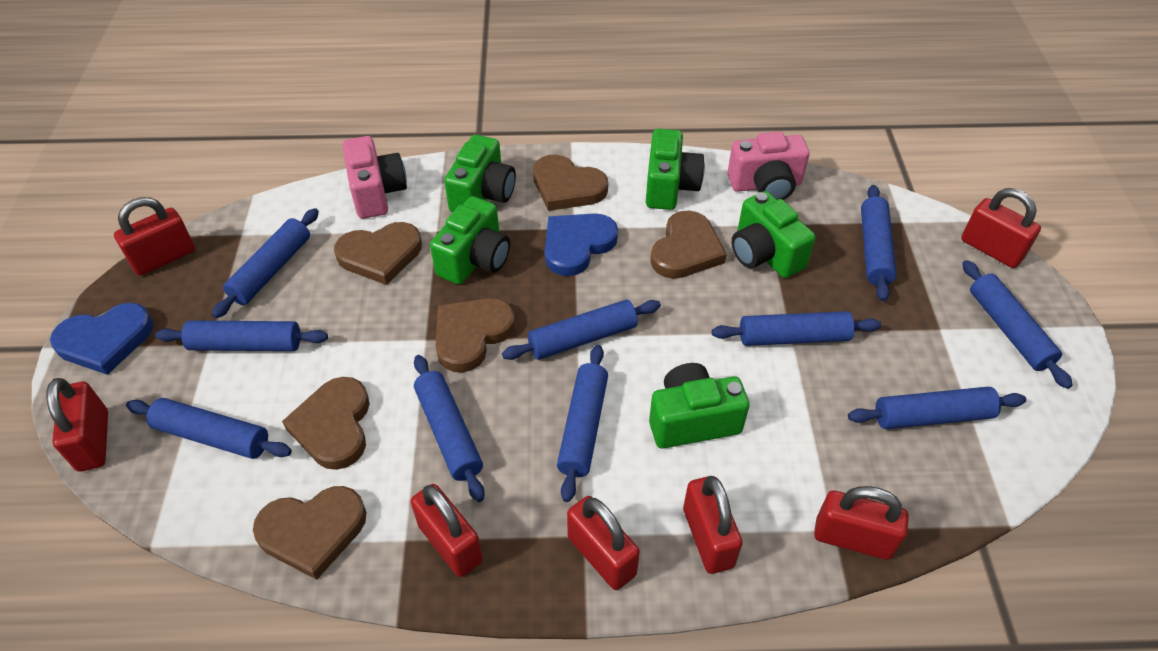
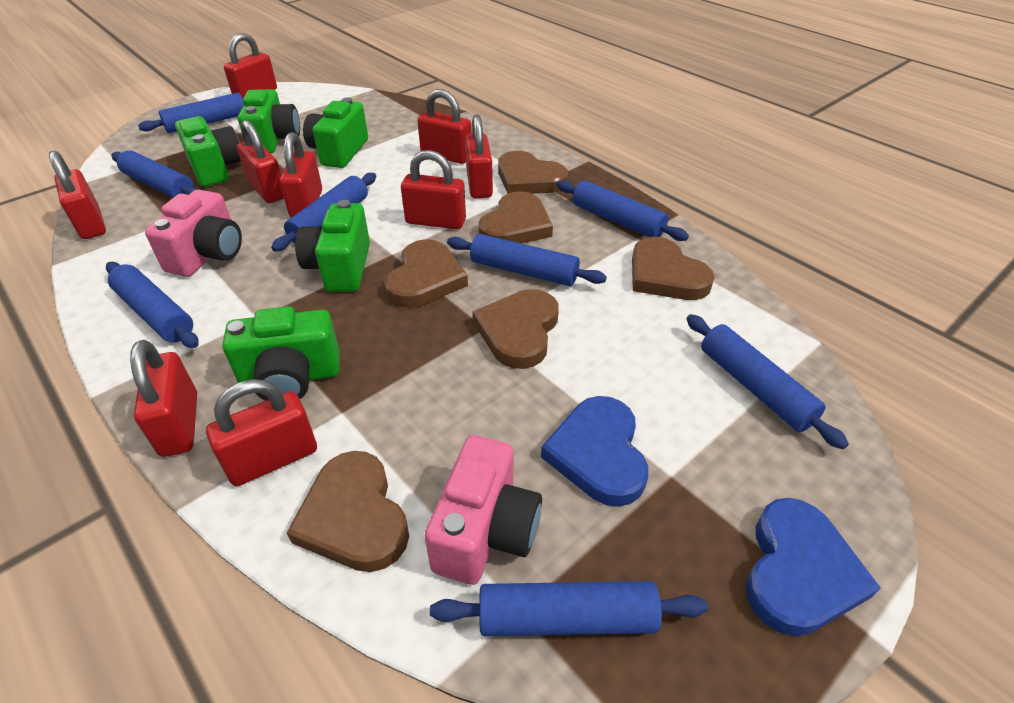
blue rolling pin: 10 -> 8
red padlock: 7 -> 9

